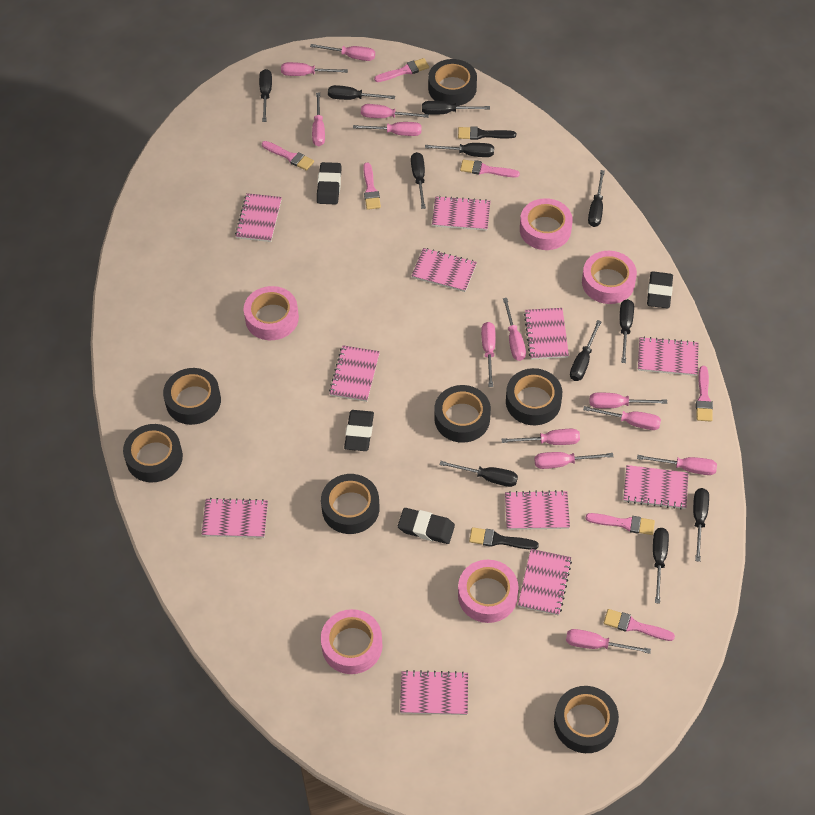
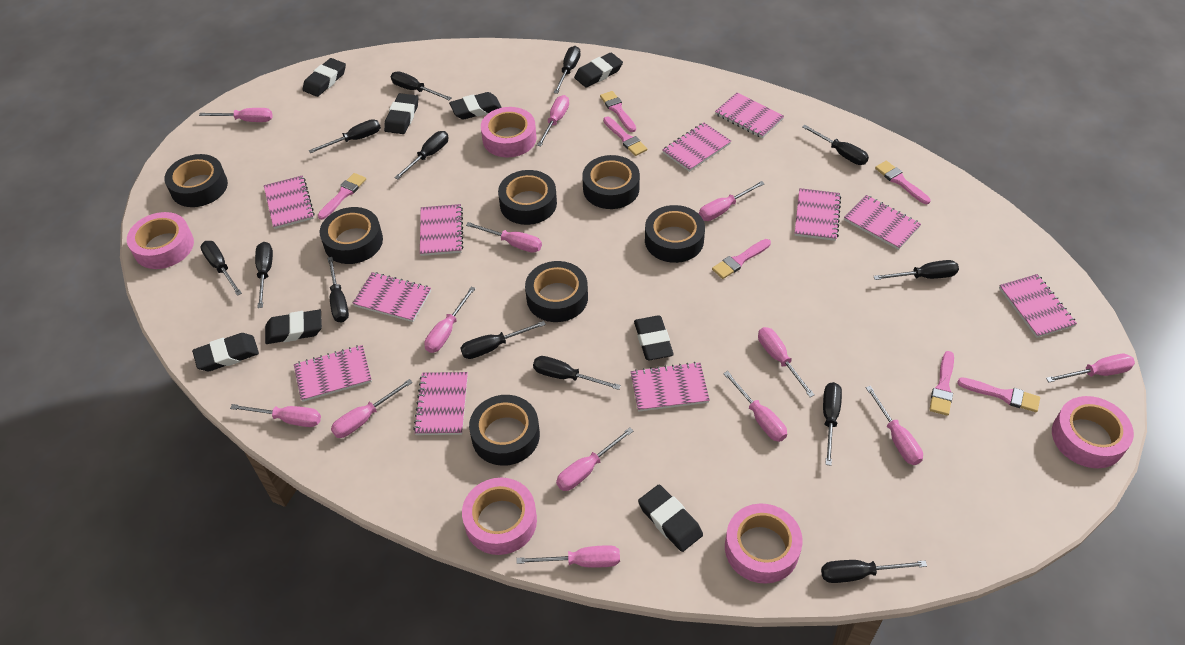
black brush: 2 -> 0
black eraser: 4 -> 8
black screwdriver: 11 -> 13

